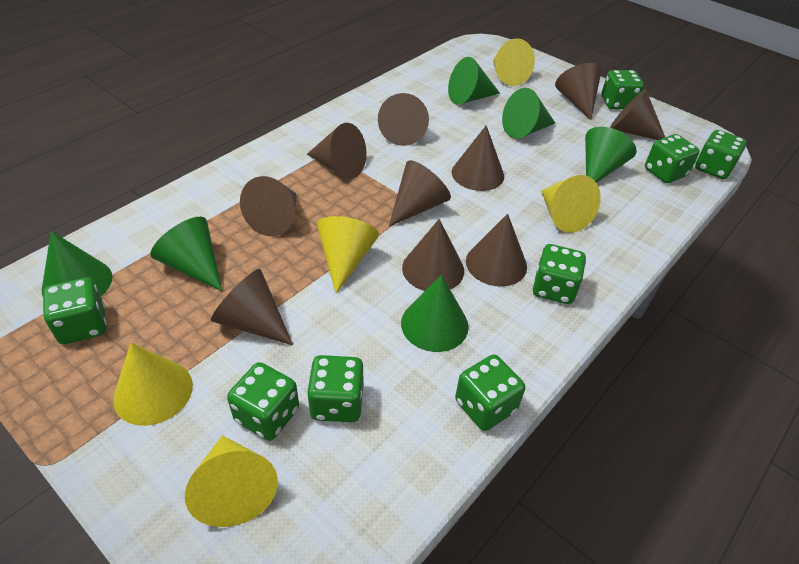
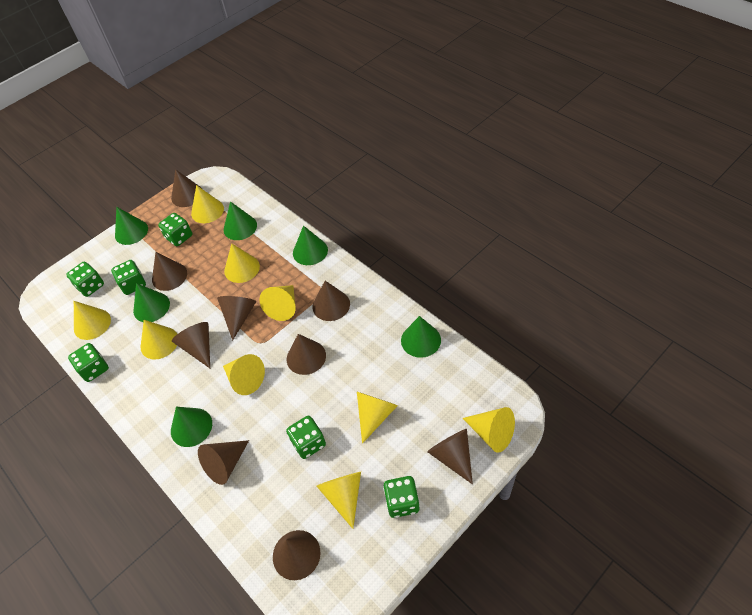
brown cone: 10 -> 9
green dice: 8 -> 6
yellow cone: 5 -> 9

